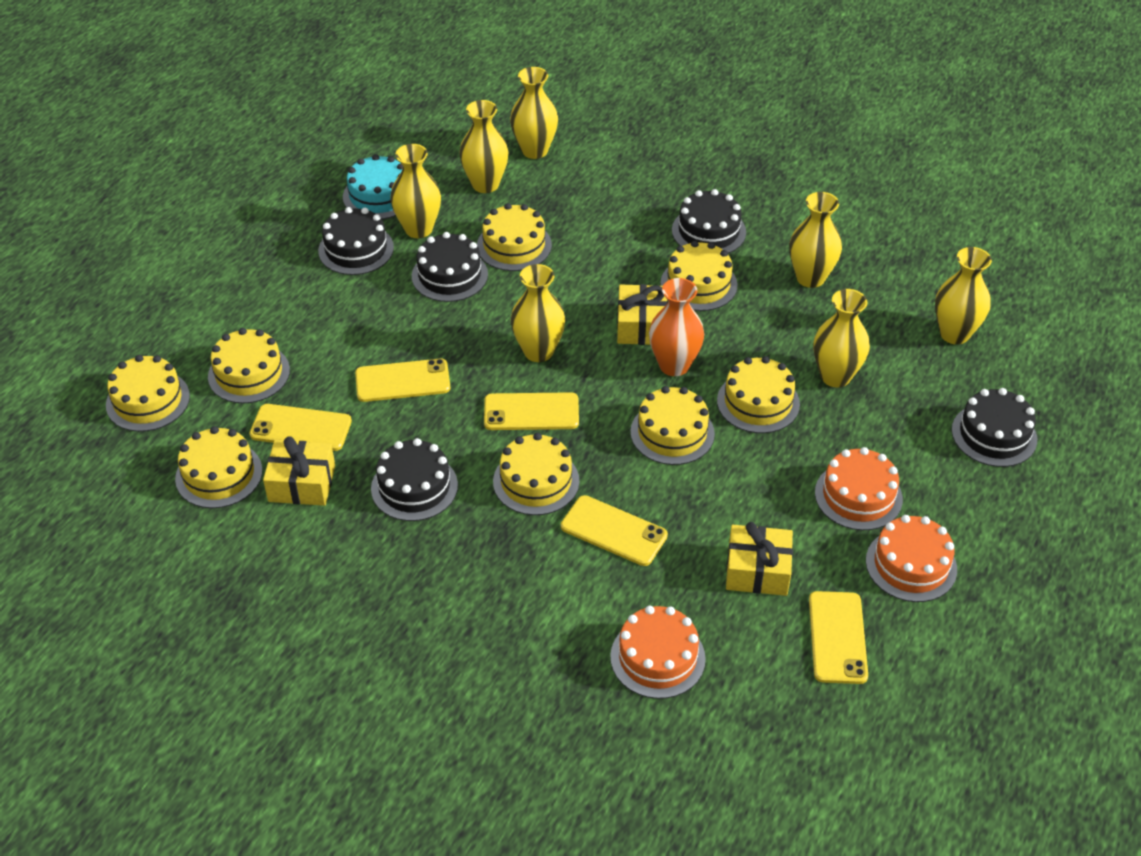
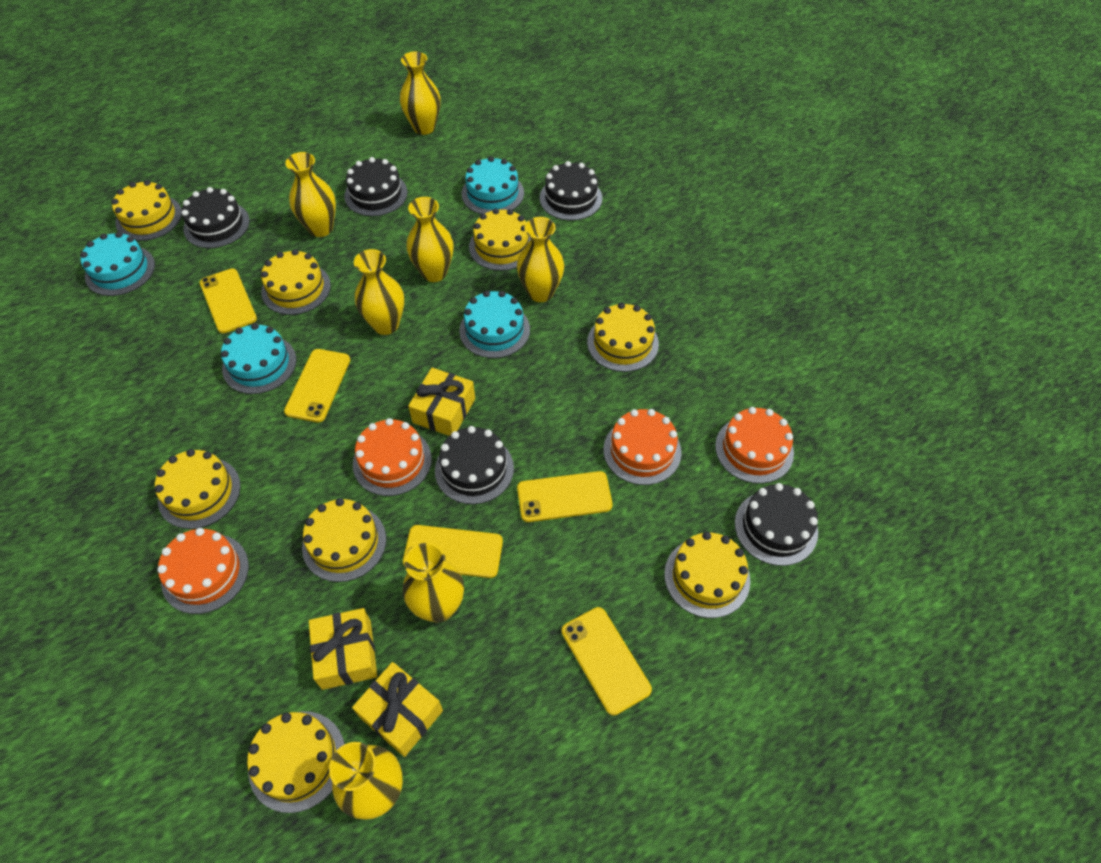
orange cake: 3 -> 4
orange vase: 1 -> 0
turquoise cake: 1 -> 4

